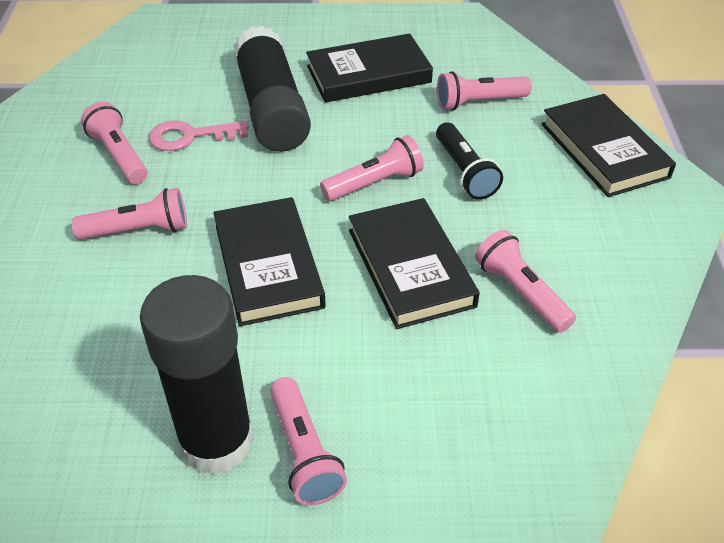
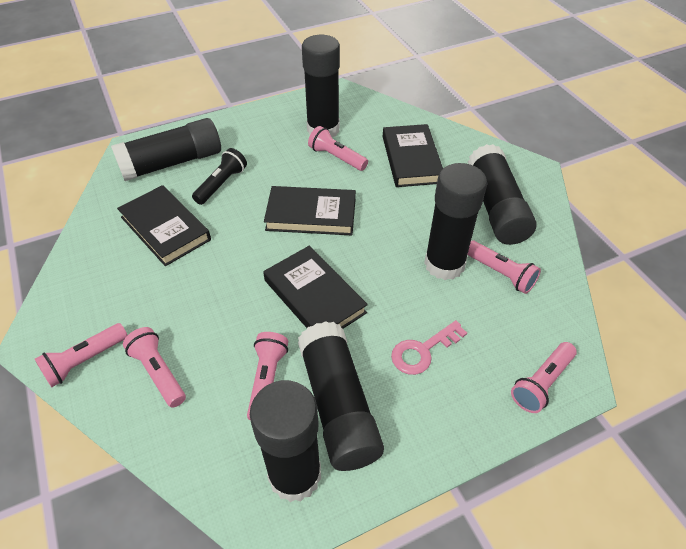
black glue stick: 2 -> 6

